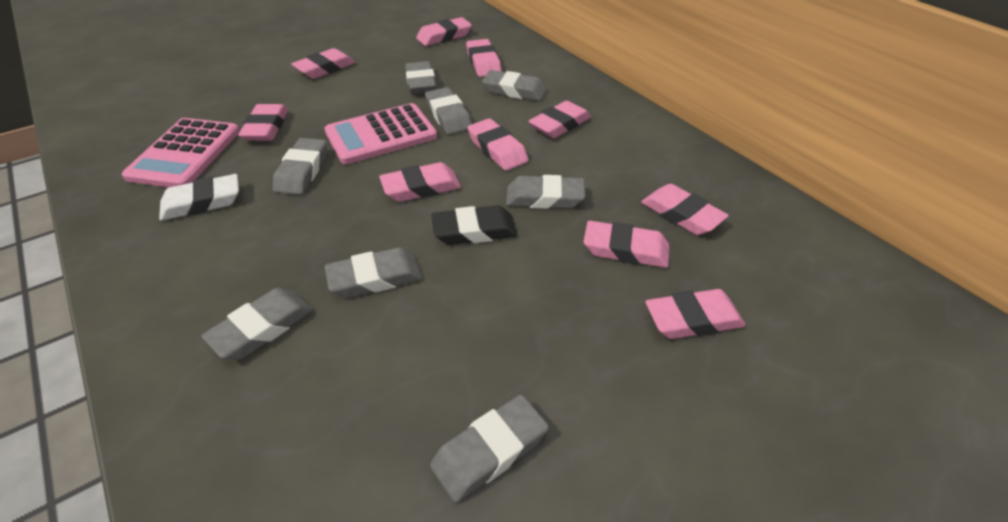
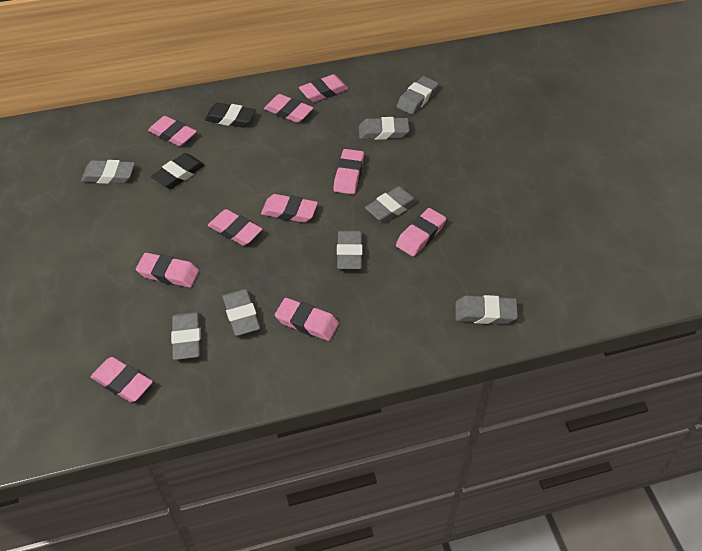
black eraser: 1 -> 2
pink calculator: 2 -> 0
white eraser: 1 -> 0

